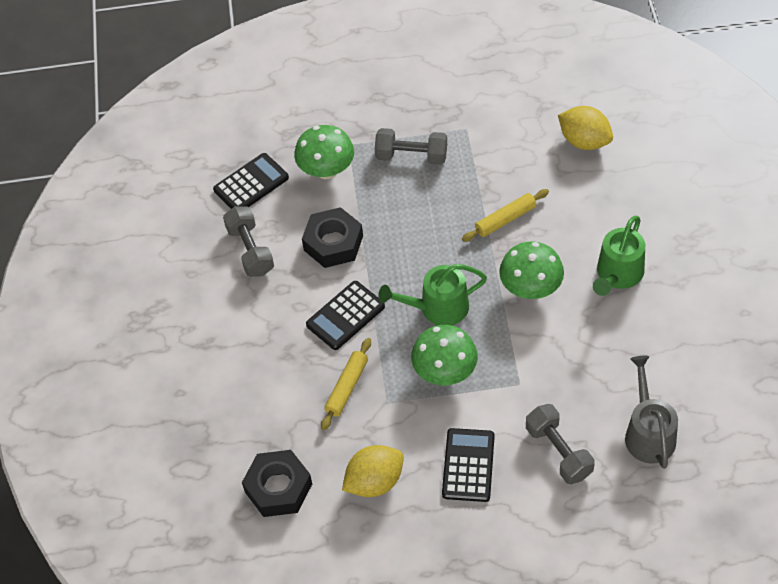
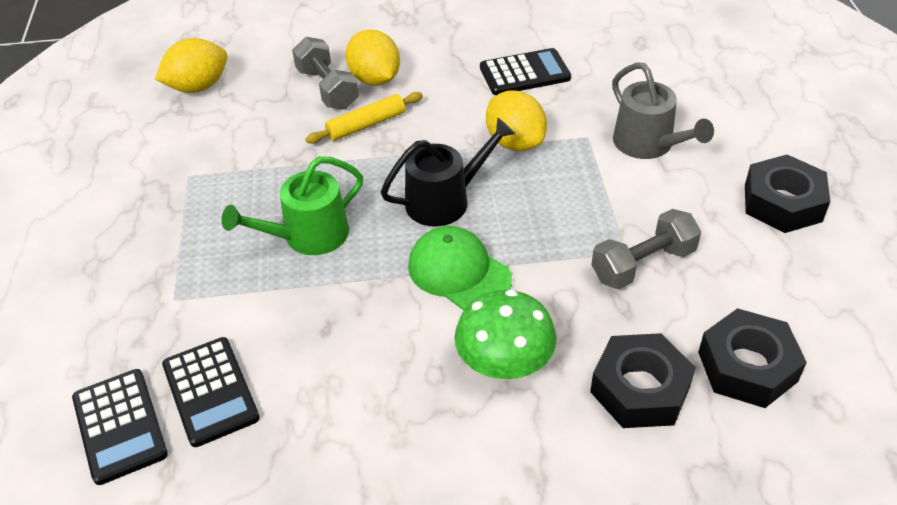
black nut: 2 -> 3
black watering can: 0 -> 1
green cap: 0 -> 1
green mushroom: 3 -> 1
green watering can: 2 -> 1
grey dumbbell: 3 -> 2
yellow lemon: 2 -> 3
yellow rolling pin: 2 -> 1

